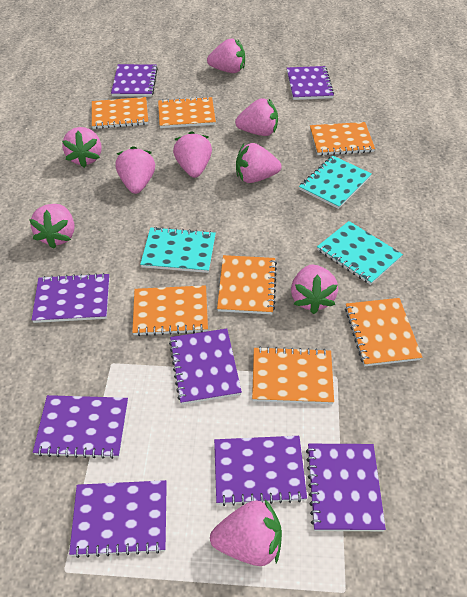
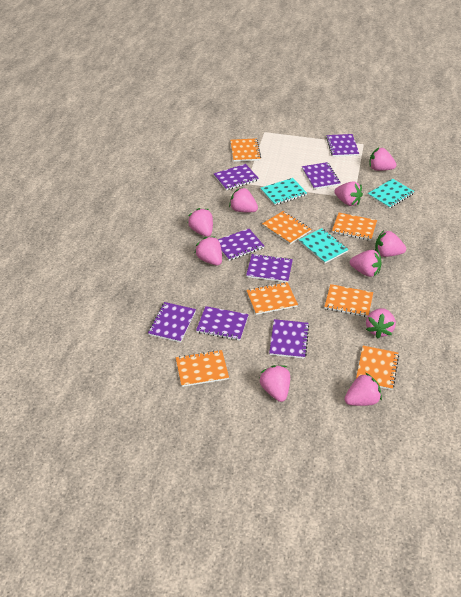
pink strawberry: 9 -> 10

